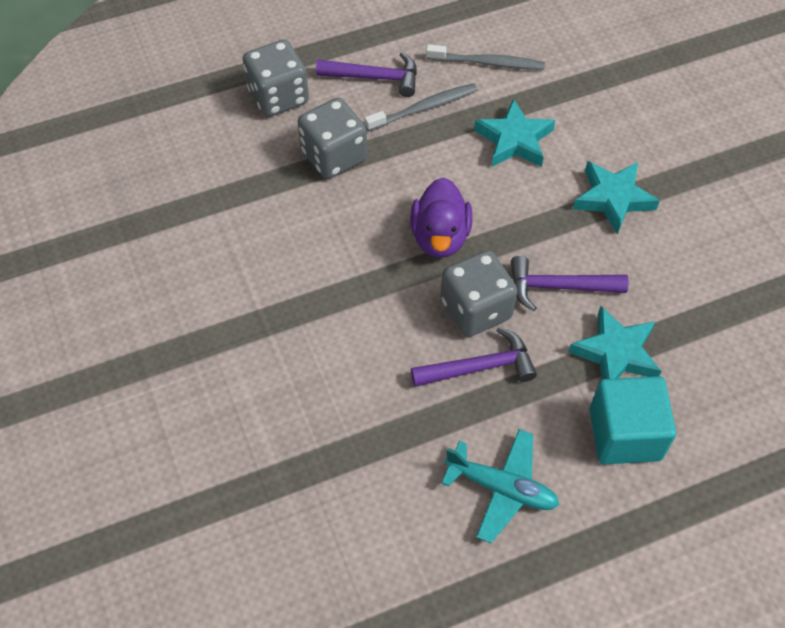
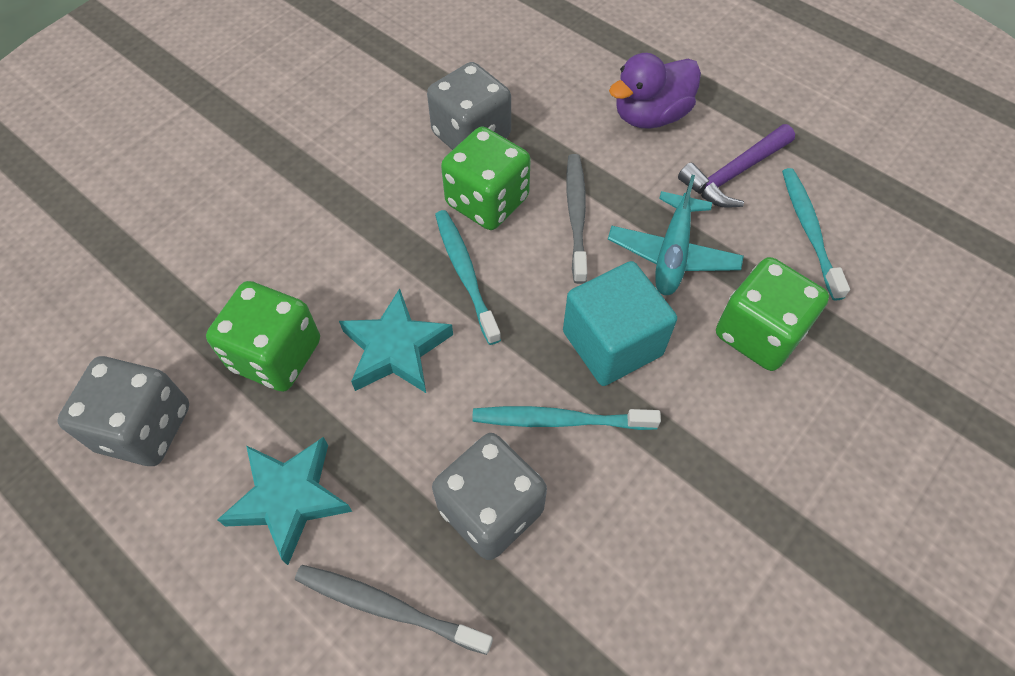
green dice: 0 -> 3
purple hammer: 3 -> 1
turquoise star: 3 -> 2
turquoise toothbrush: 0 -> 3

